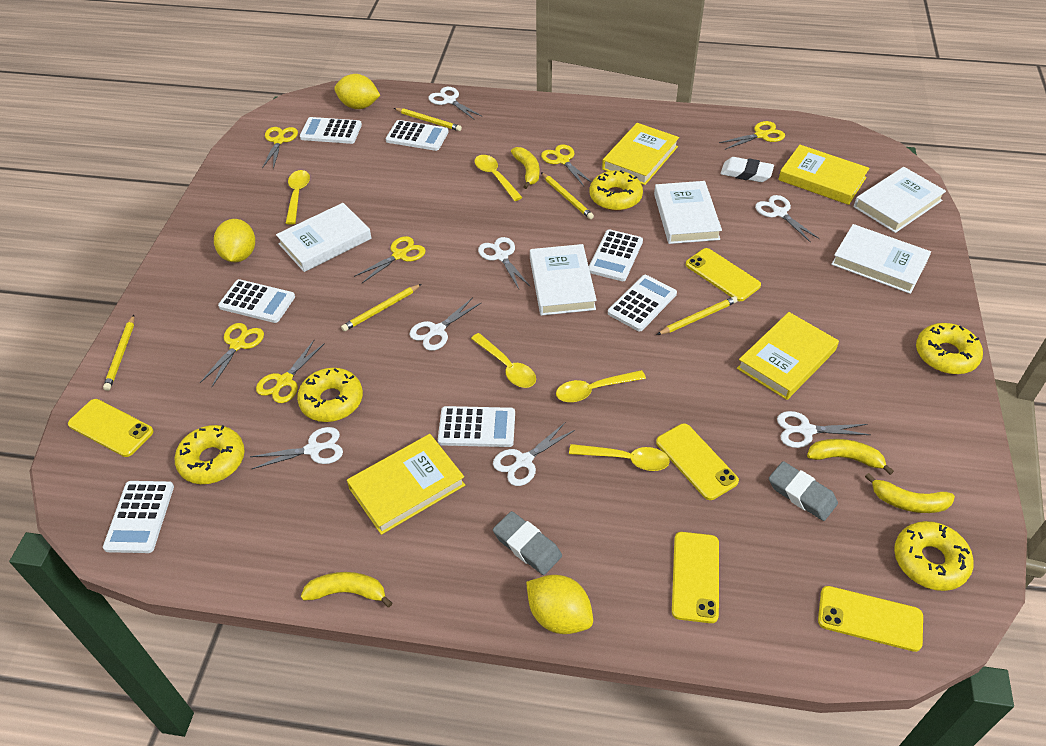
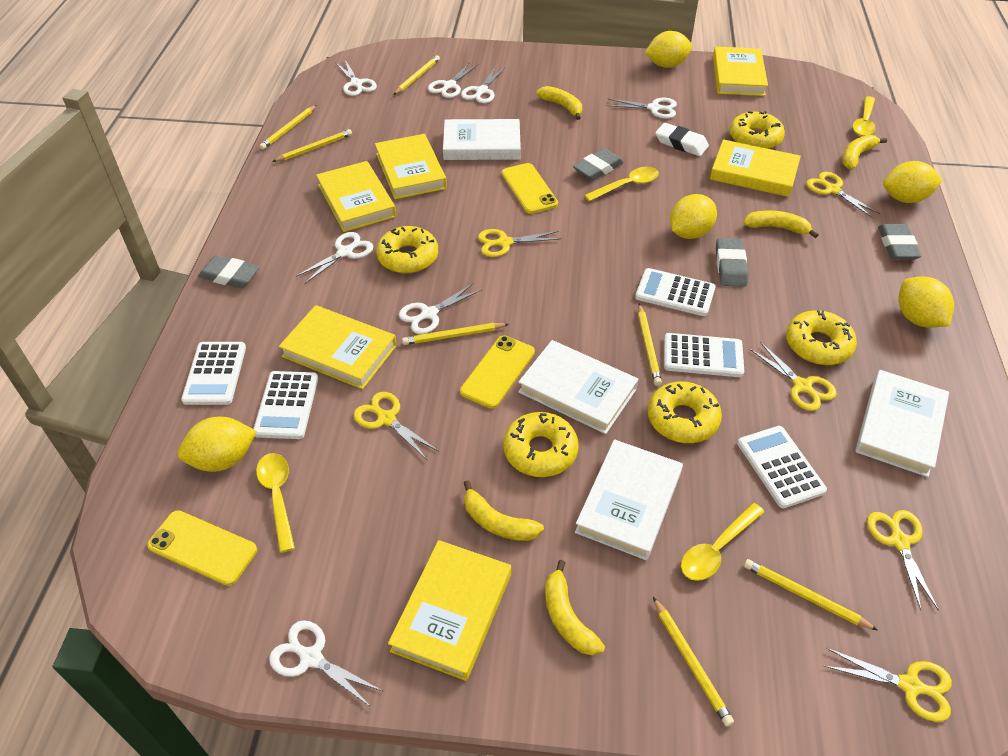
grey eraser: 2 -> 4
white book: 5 -> 4
white calculator: 7 -> 5
yellow banana: 4 -> 5
yellow book: 4 -> 6
yellow lemon: 3 -> 5
yellow pencil: 5 -> 7
yellow phone: 5 -> 3
yellow spoon: 5 -> 4

